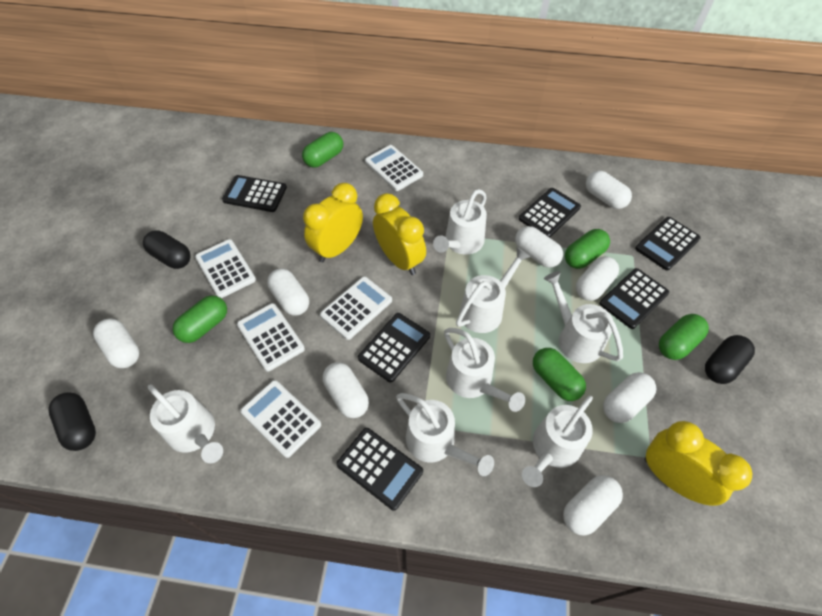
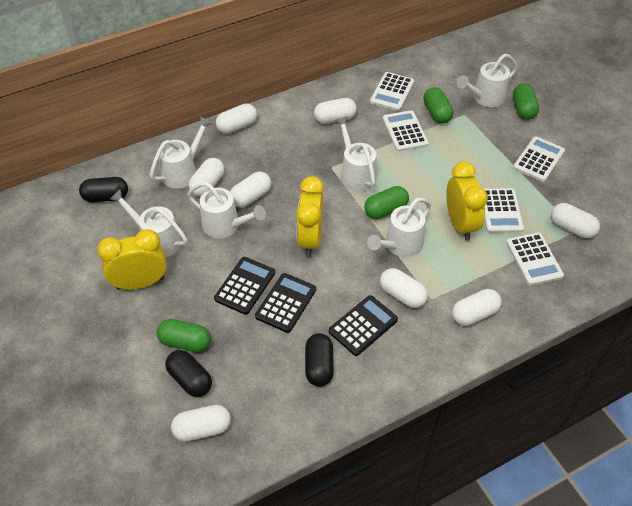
black calculator: 6 -> 3
green capsule: 5 -> 4
white watering can: 7 -> 6

